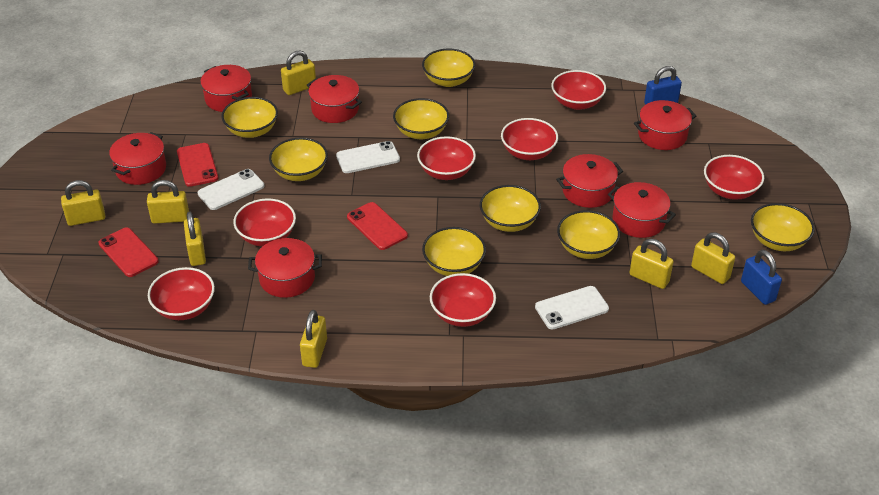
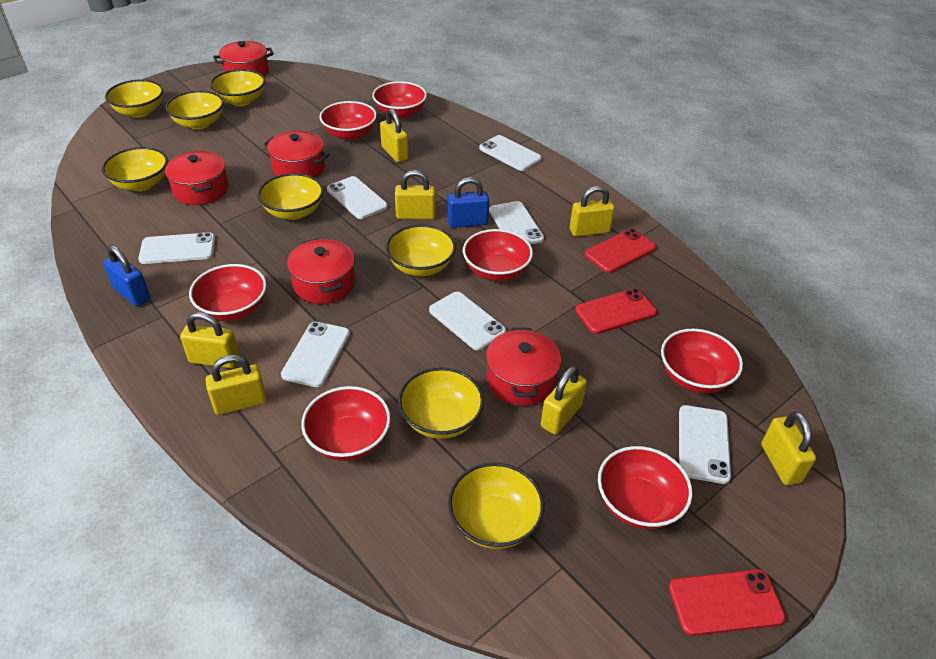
red pot: 7 -> 5
white phone: 3 -> 7

